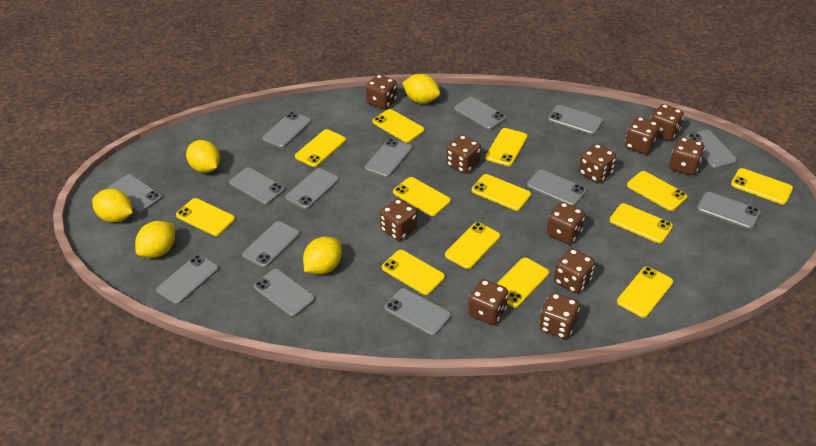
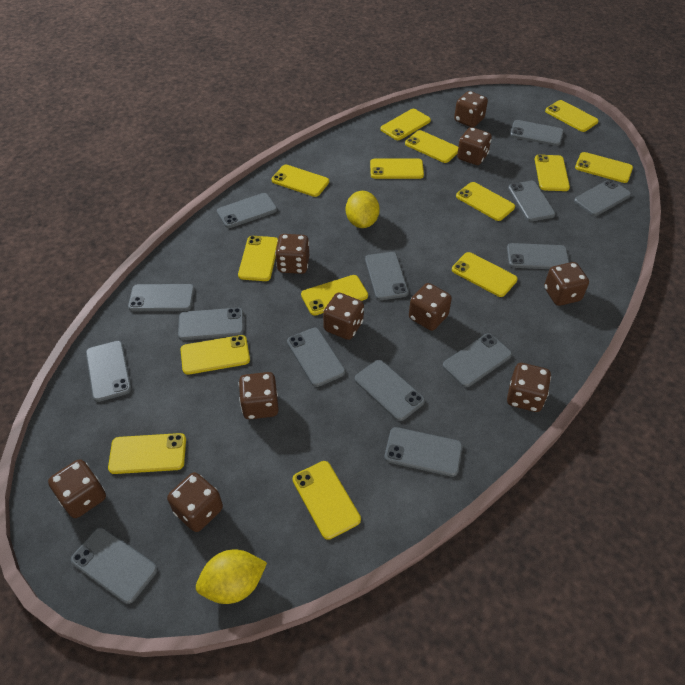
brown dice: 11 -> 10
yellow lemon: 5 -> 2
yellow phone: 13 -> 14

